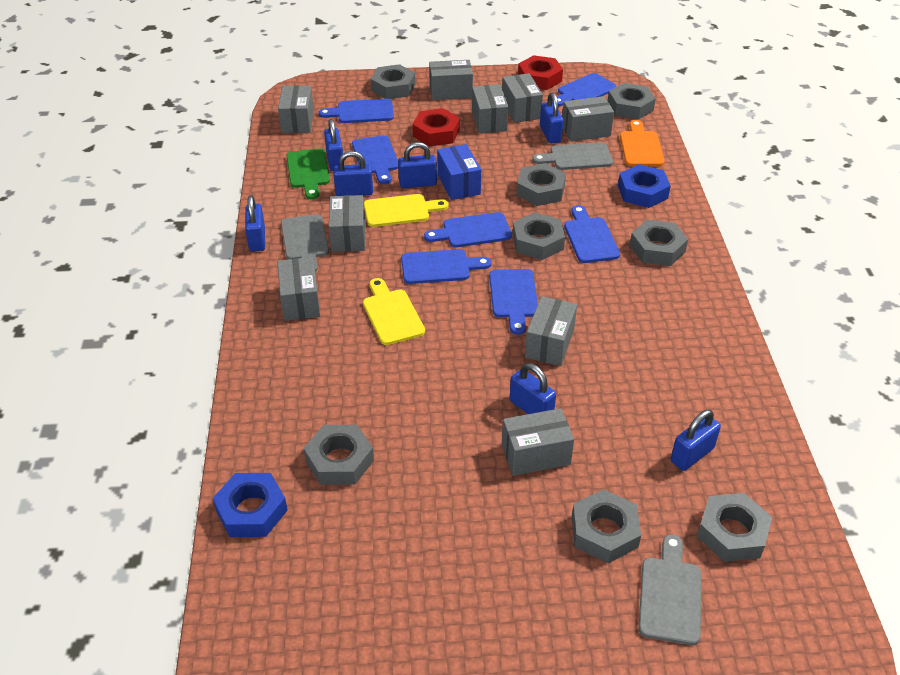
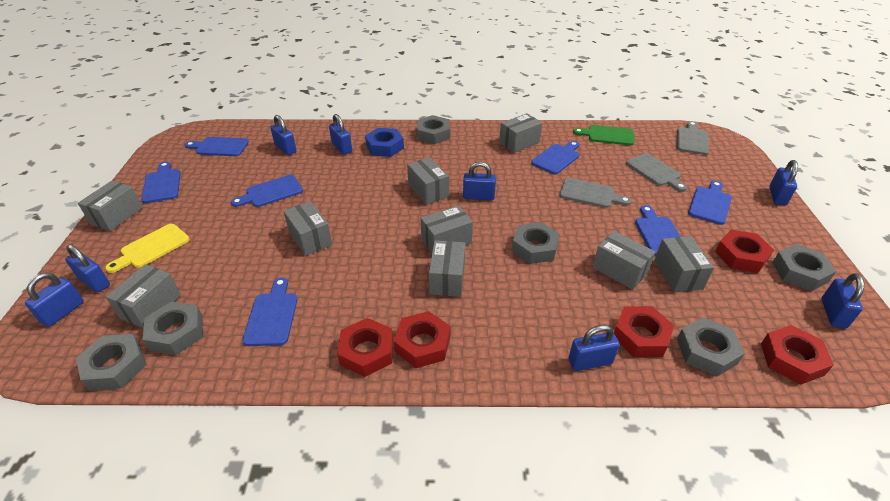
blue box: 1 -> 0
blue nut: 2 -> 1
blue padlock: 7 -> 8
grey nut: 8 -> 6
orange cutting board: 1 -> 0
red nut: 2 -> 5
yellow cutting board: 2 -> 1

